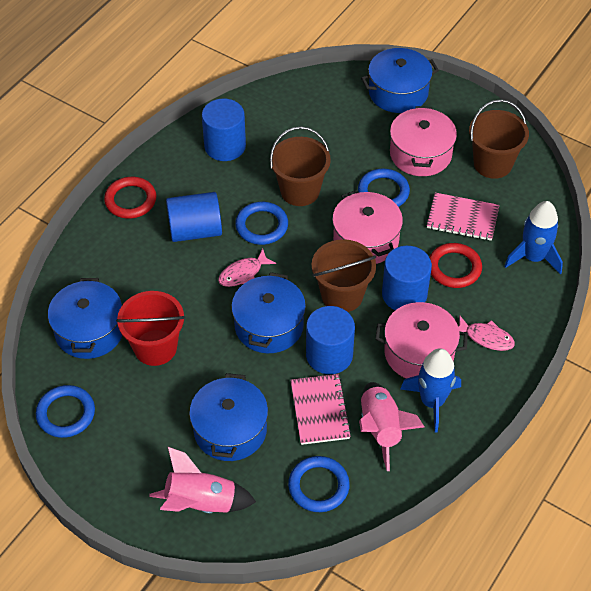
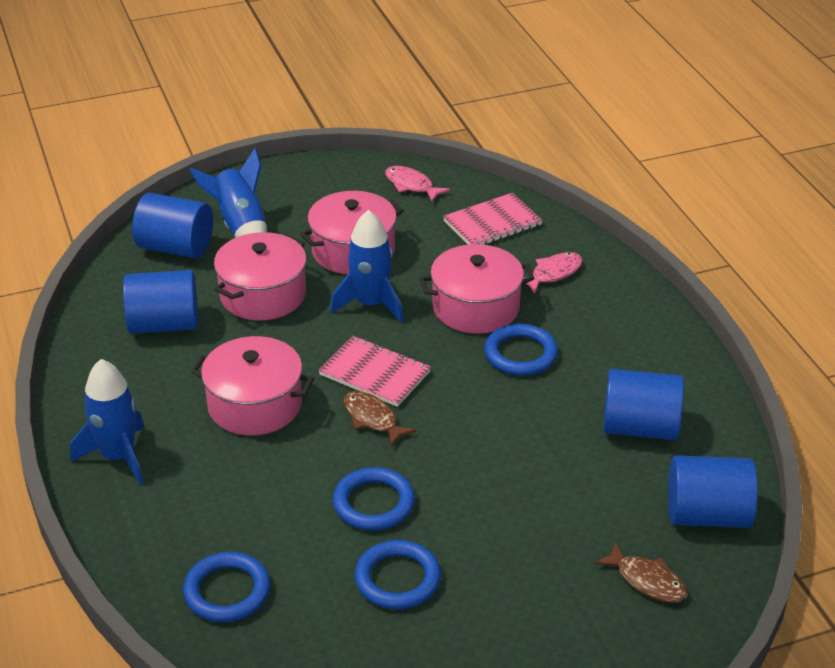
blue pot: 4 -> 0
blue rocket: 2 -> 3
brown bucket: 3 -> 0
brown fish: 0 -> 2
pink pot: 3 -> 4
pink rocket: 2 -> 0
red bucket: 1 -> 0
red ring: 2 -> 0

